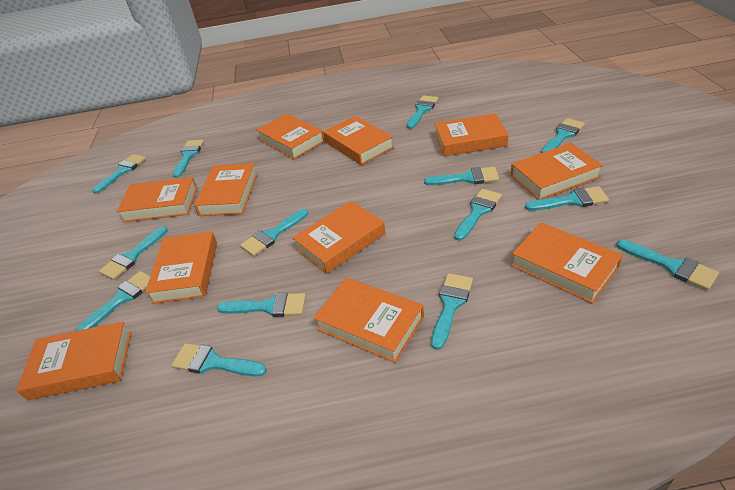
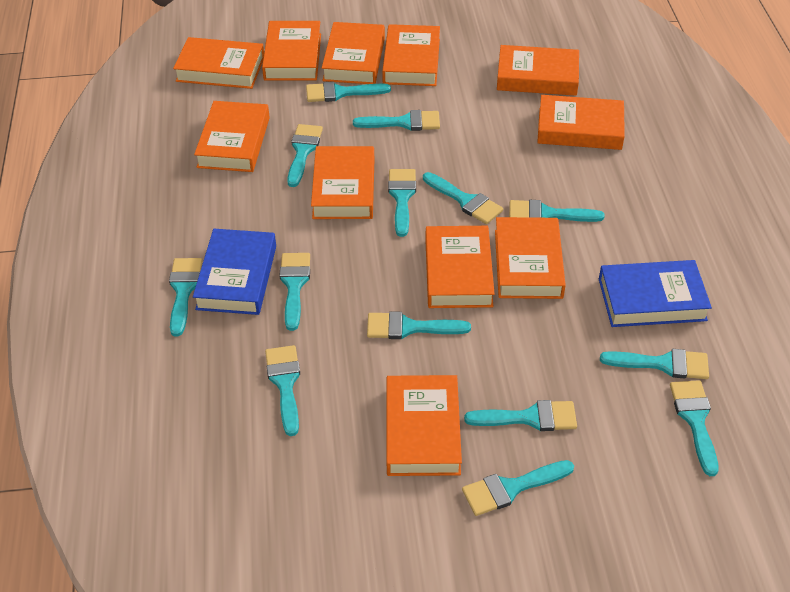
blue book: 0 -> 2

